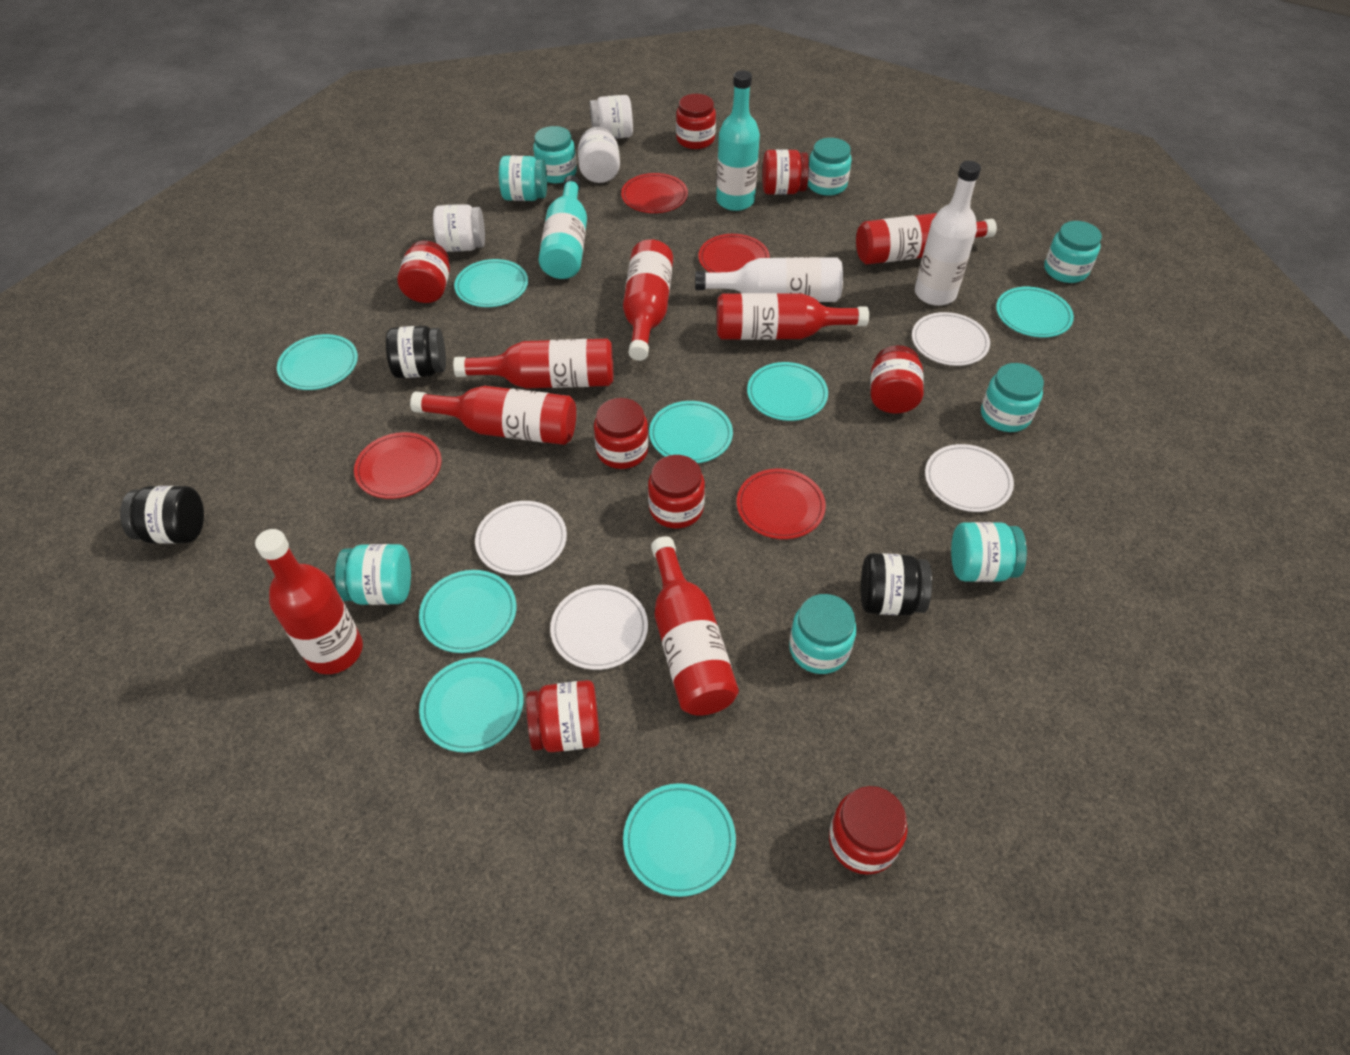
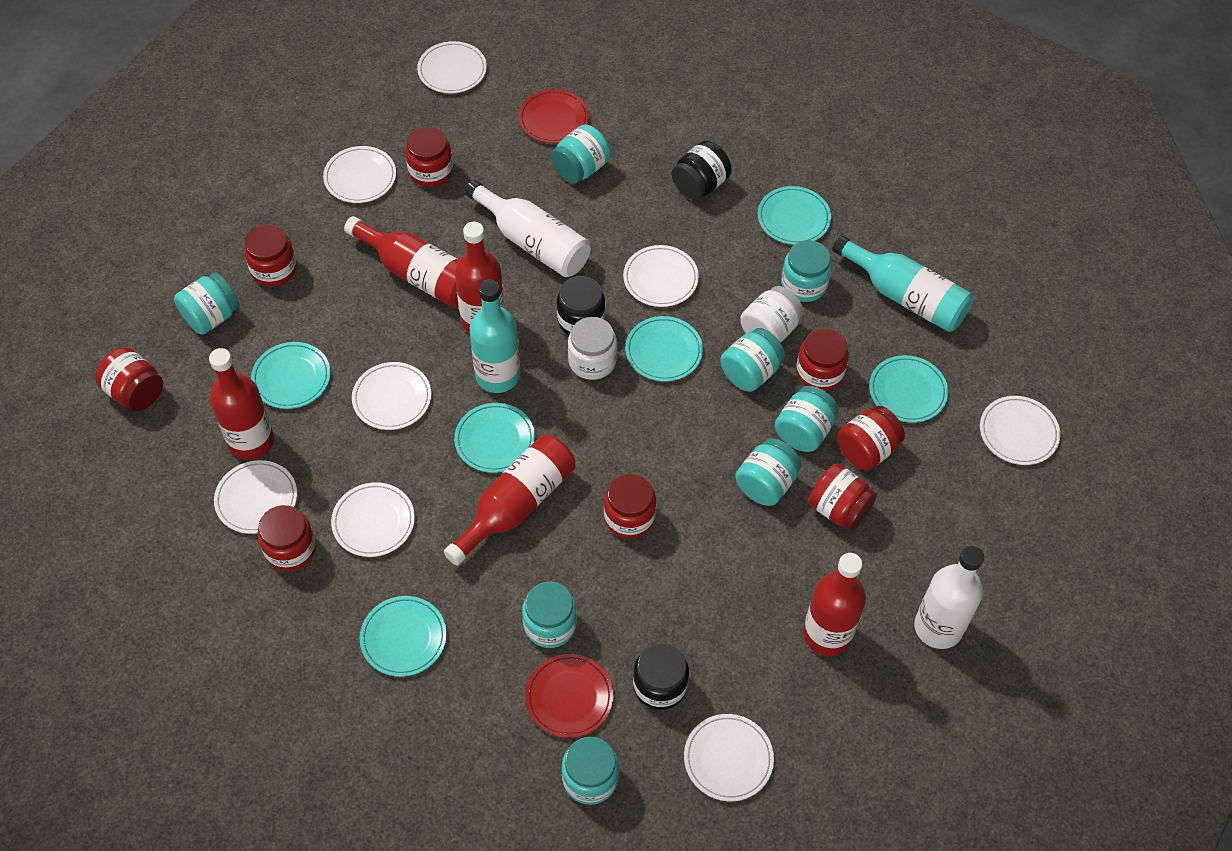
red bottle: 7 -> 5
red plate: 4 -> 2
turquoise plate: 8 -> 6
white jar: 3 -> 2
white plate: 4 -> 8

